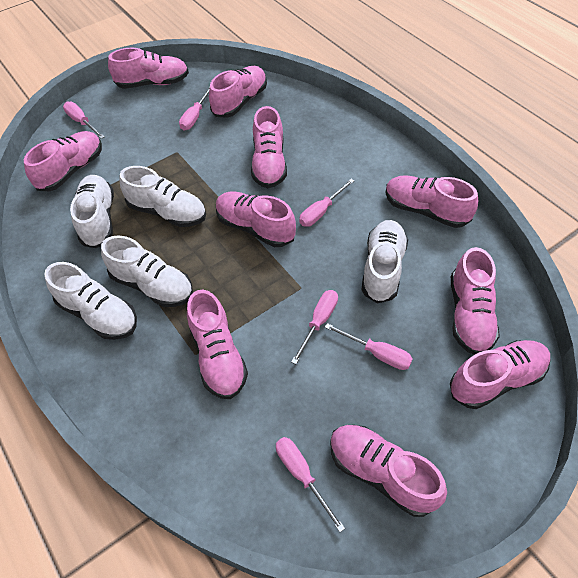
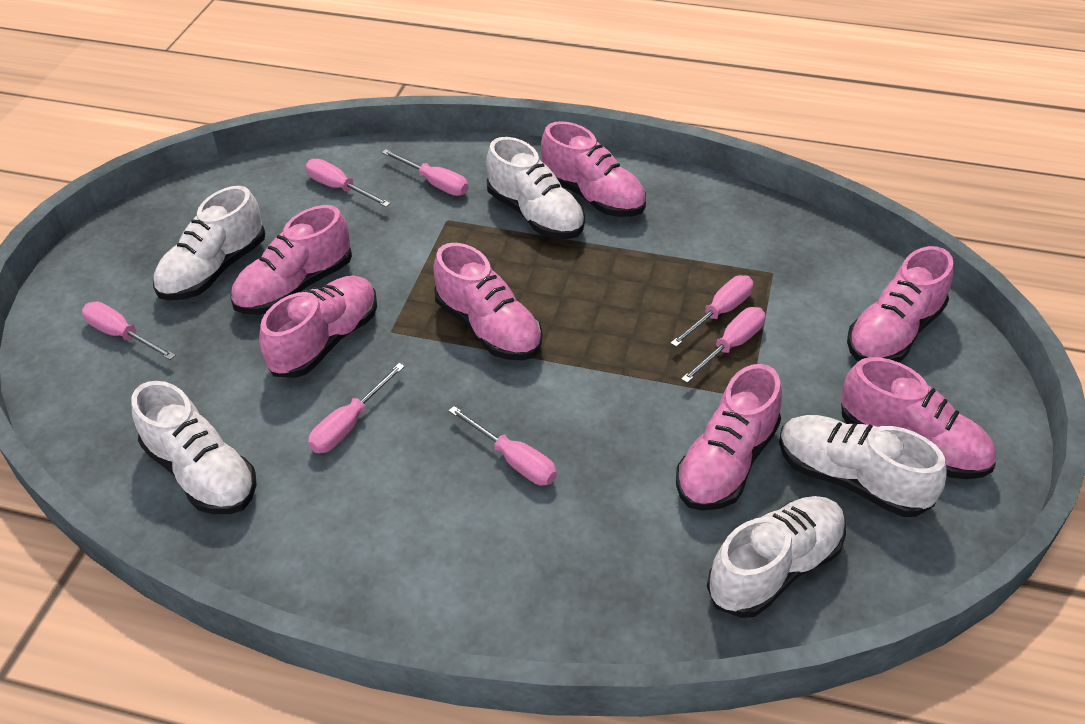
pink screwdriver: 6 -> 7
pink shoe: 10 -> 7

